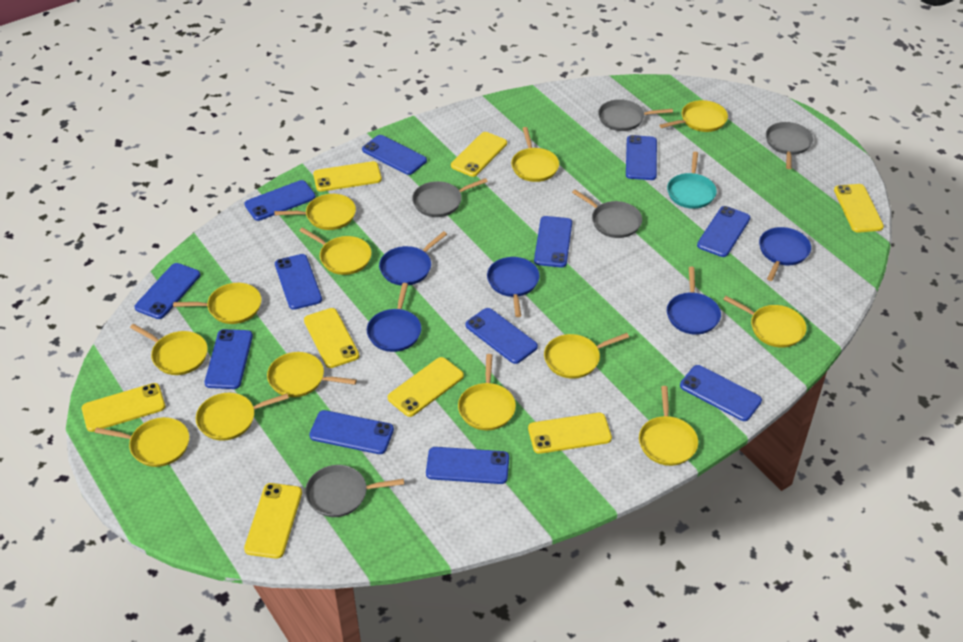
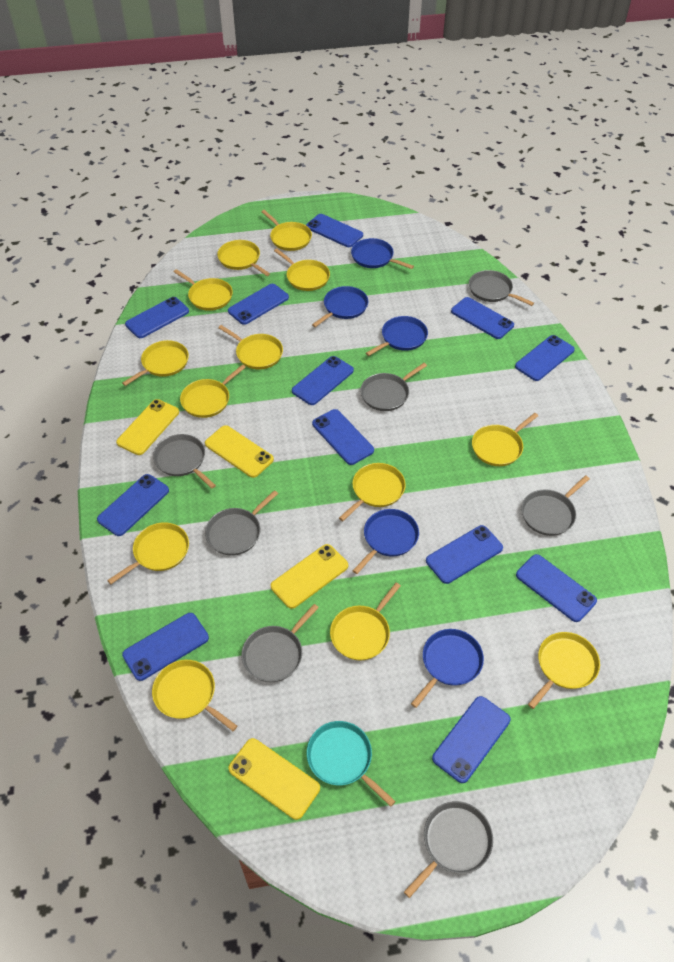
grey pan: 5 -> 7
yellow phone: 8 -> 4

